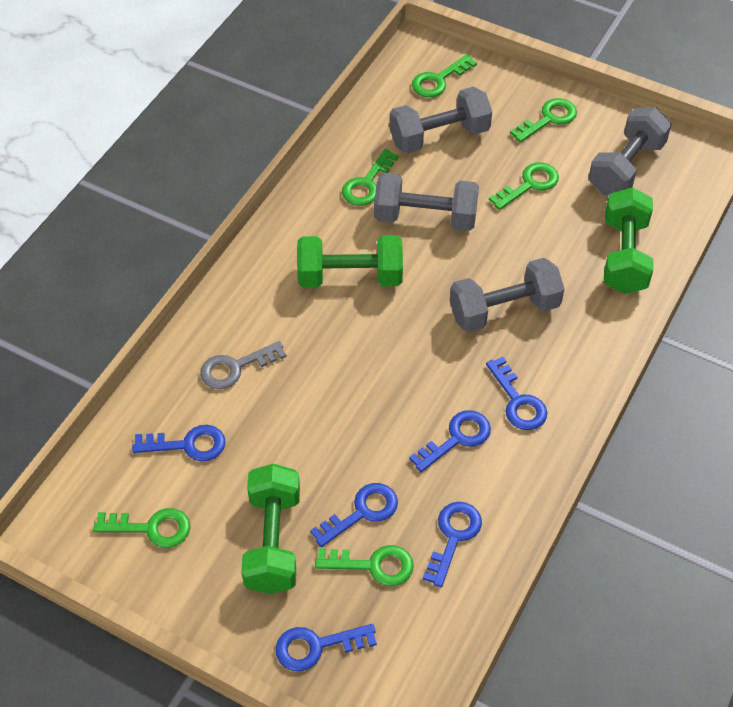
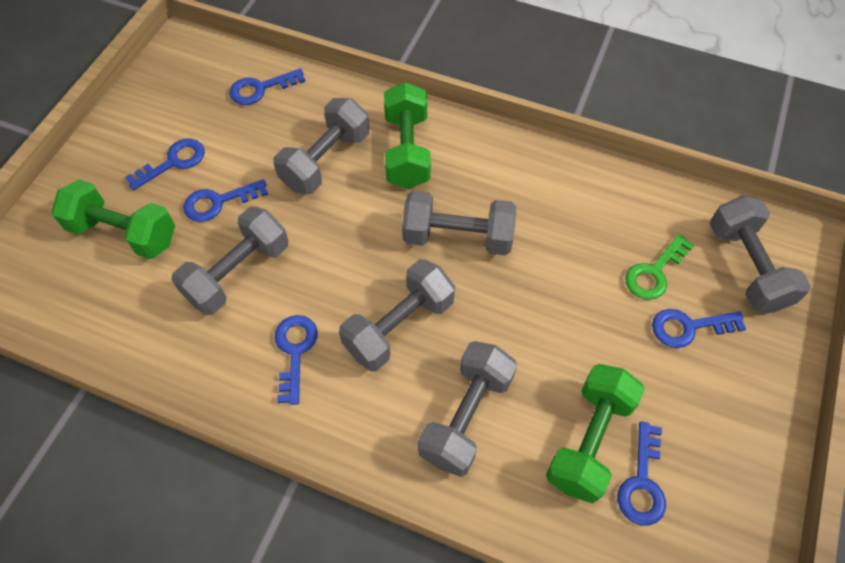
green key: 6 -> 1
grey dumbbell: 4 -> 6
grey key: 1 -> 0

